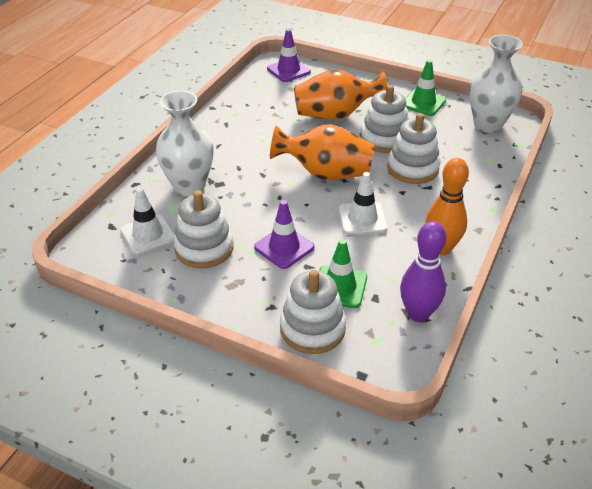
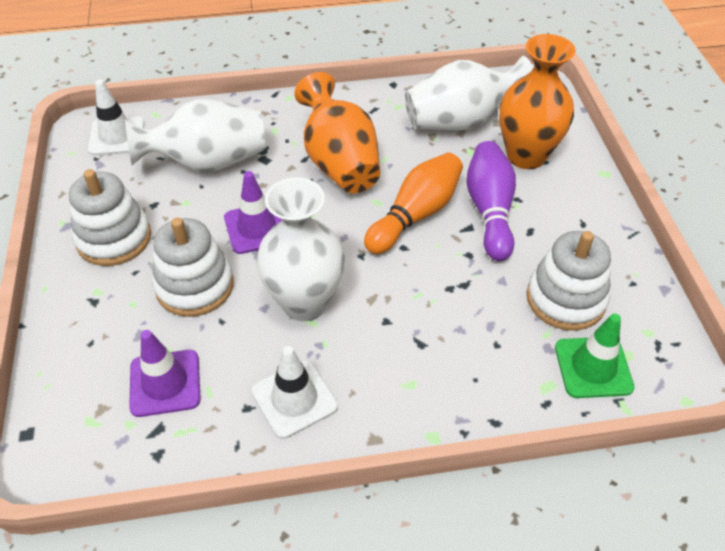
green traffic cone: 2 -> 1
white stacking toy: 4 -> 3
white vase: 2 -> 3

